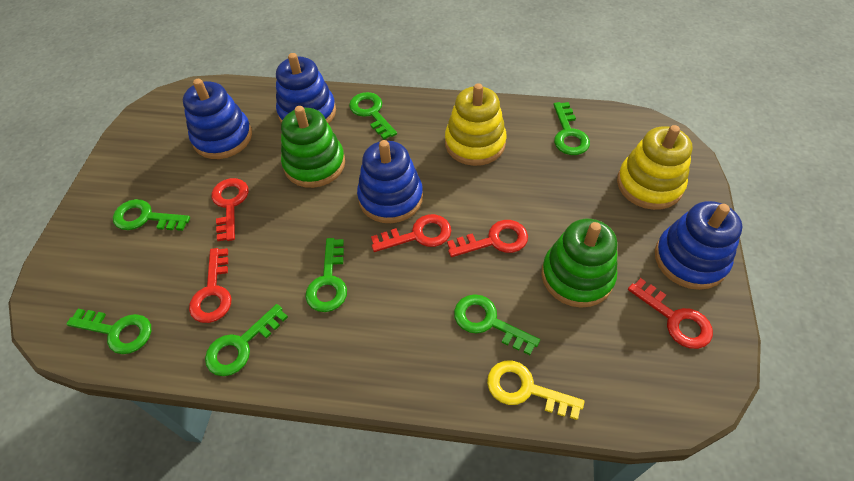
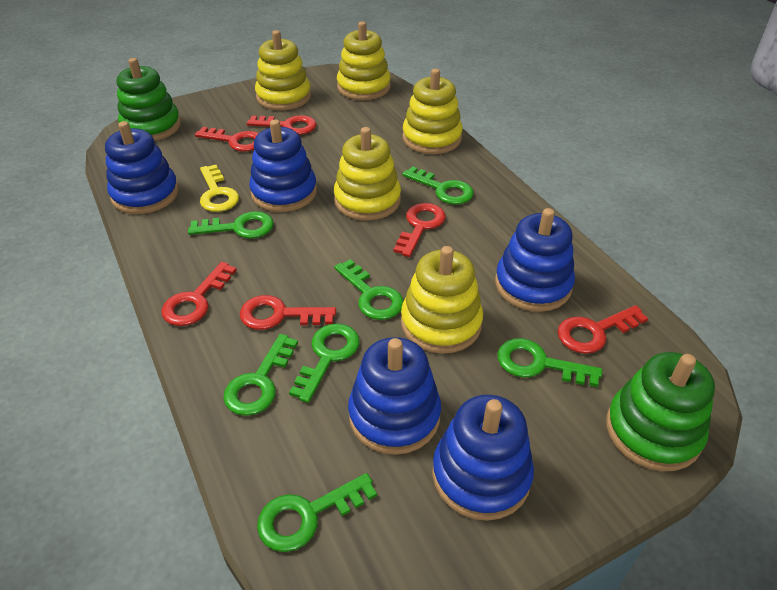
blue stacking toy: 4 -> 5
red key: 5 -> 6
yellow stacking toy: 2 -> 5

